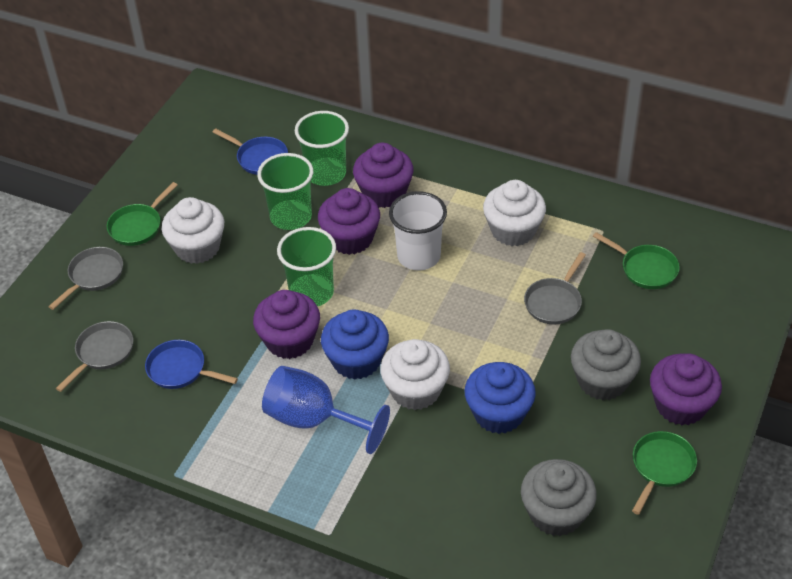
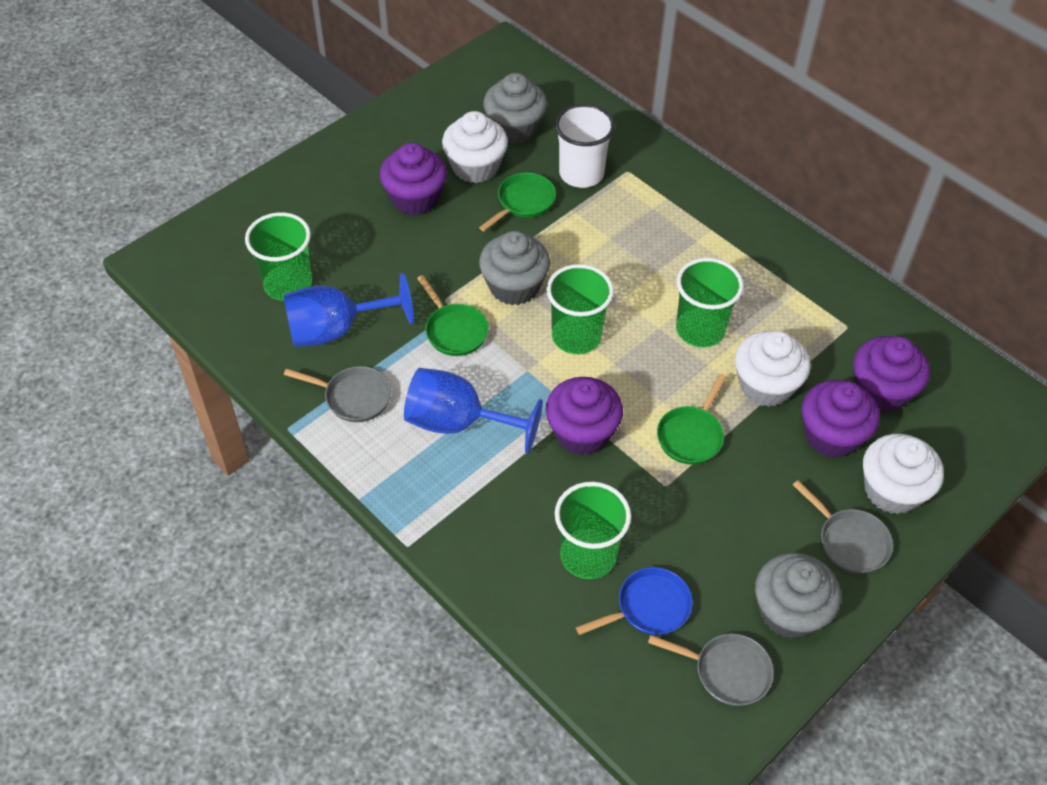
blue cupcake: 2 -> 0
blue goblet: 1 -> 2
blue pan: 2 -> 1
green cup: 3 -> 4
grey cupcake: 2 -> 3

